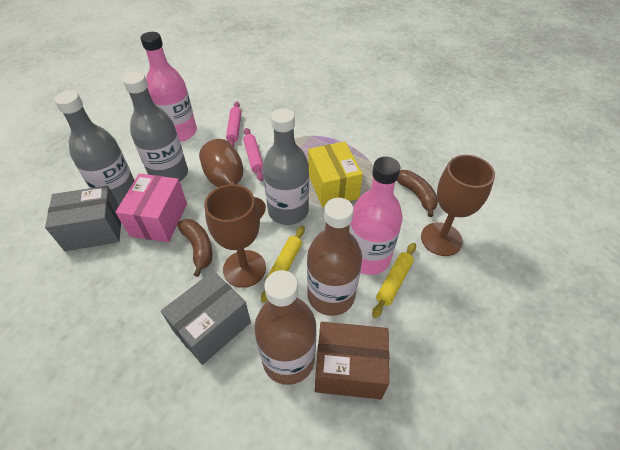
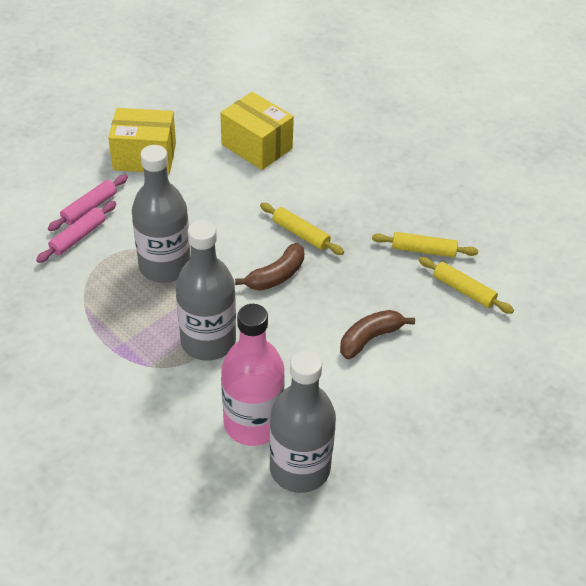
brown bottle: 2 -> 0
brown box: 1 -> 0
brown goblet: 3 -> 0
grey box: 2 -> 0
pink bottle: 2 -> 1
pink box: 1 -> 0
yellow box: 1 -> 2
yellow rolling pin: 2 -> 3

